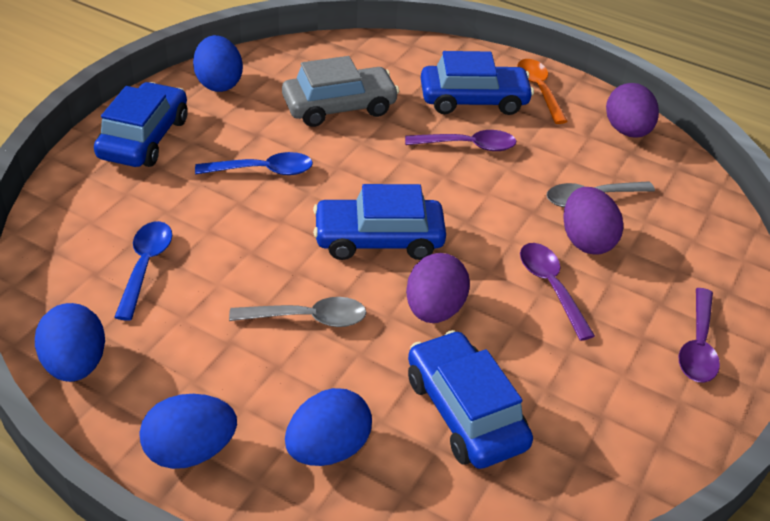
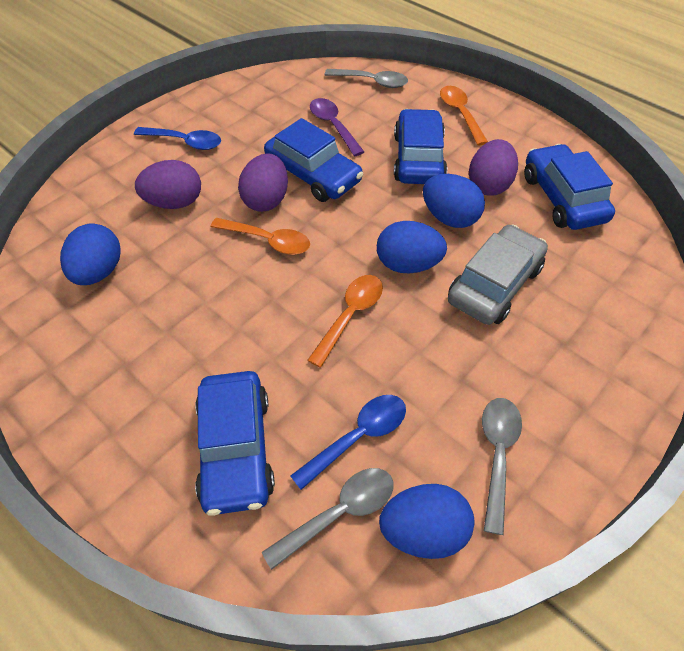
grey spoon: 2 -> 3
orange spoon: 1 -> 3
purple spoon: 3 -> 1

